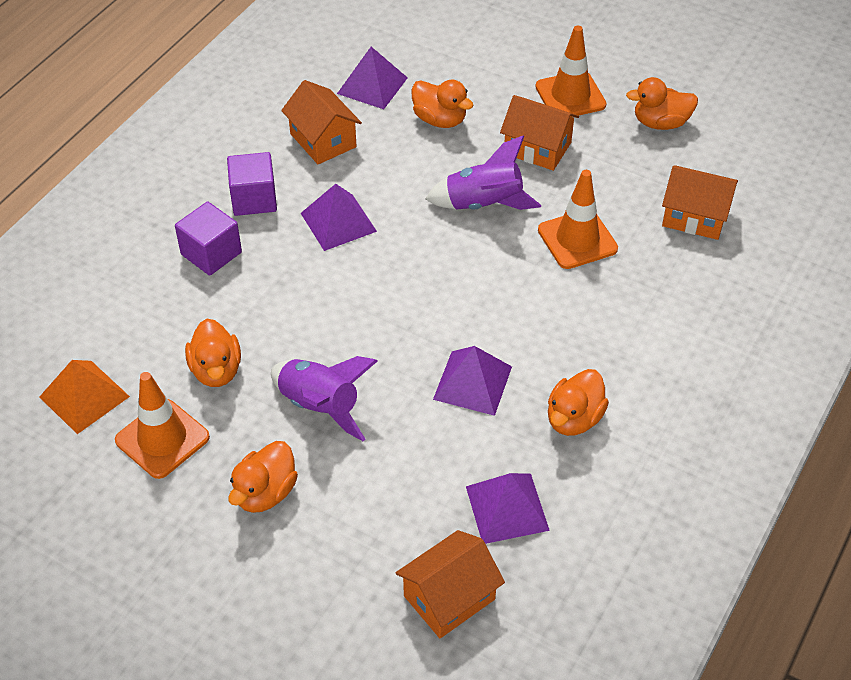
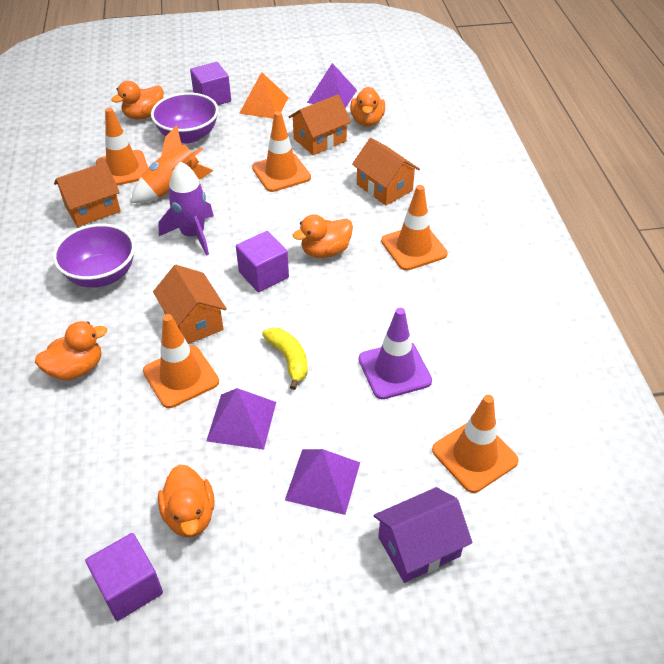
orange rocket: 0 -> 1
orange traffic cone: 3 -> 5
purple bowl: 0 -> 2
purple cube: 2 -> 3
purple house: 0 -> 1
purple pyramid: 4 -> 3
purple rocket: 2 -> 1
purple traffic cone: 0 -> 1
yellow banana: 0 -> 1

